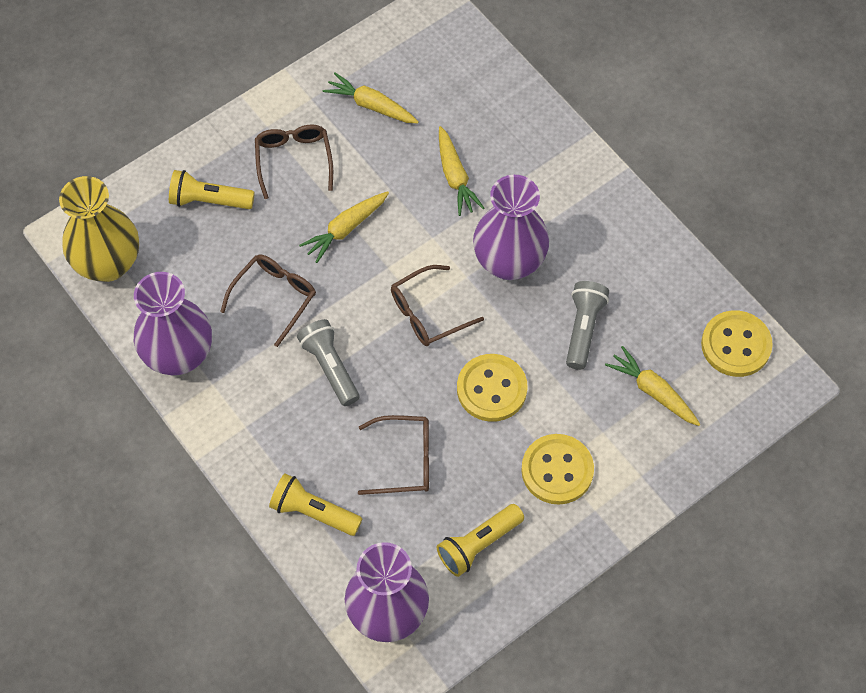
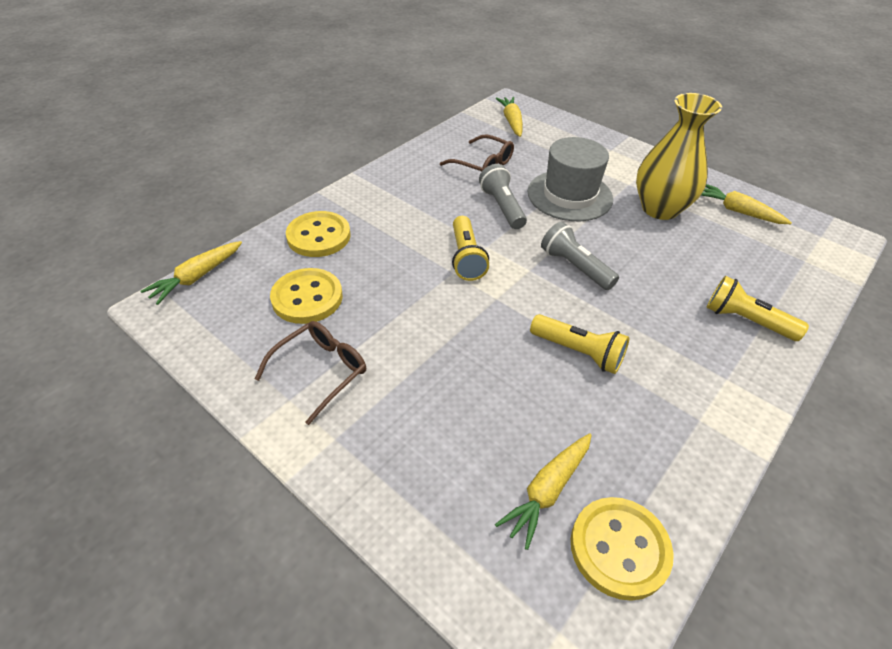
brown glasses: 4 -> 2
grey hat: 0 -> 1
purple vase: 3 -> 0

